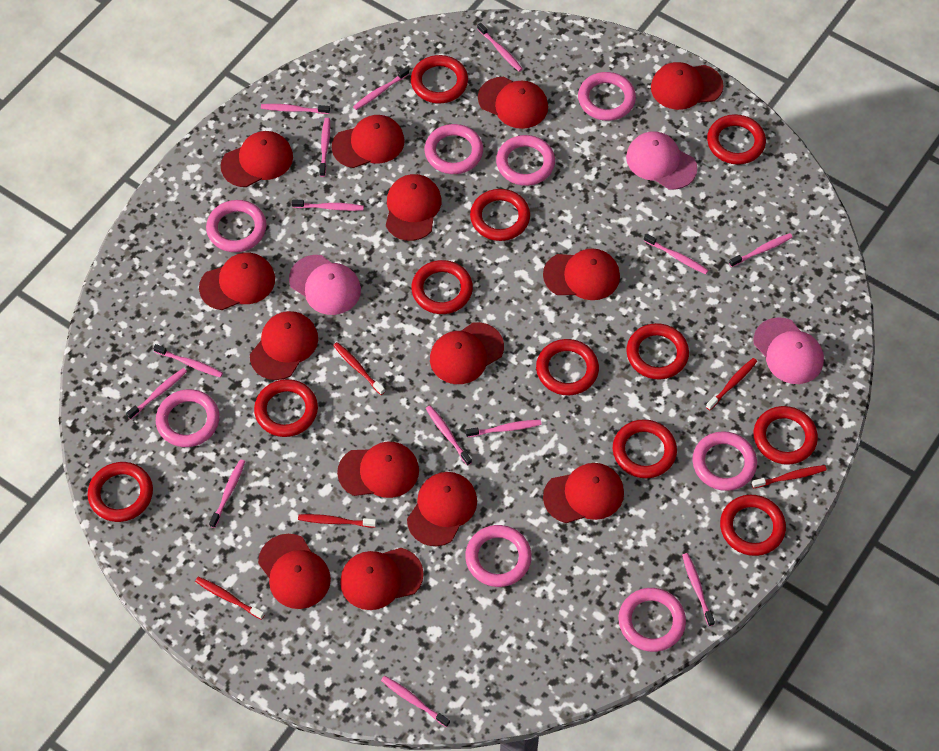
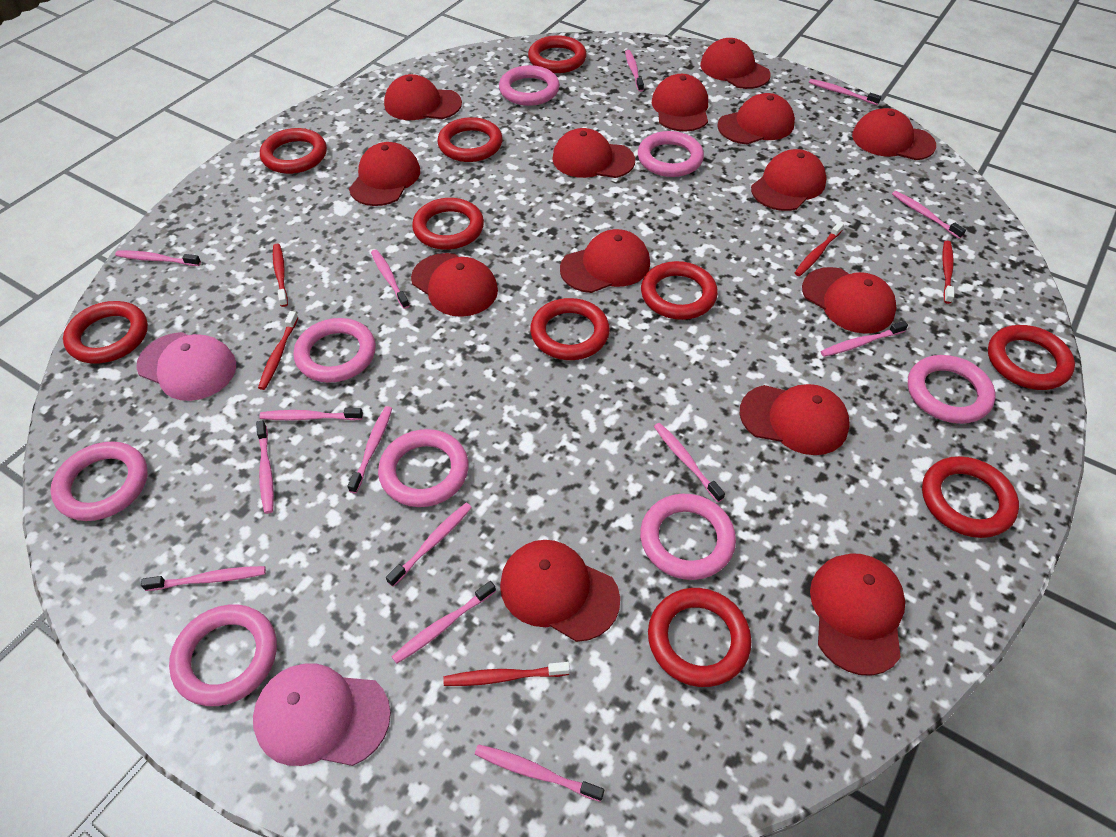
pink cap: 3 -> 2
red ring: 11 -> 10

